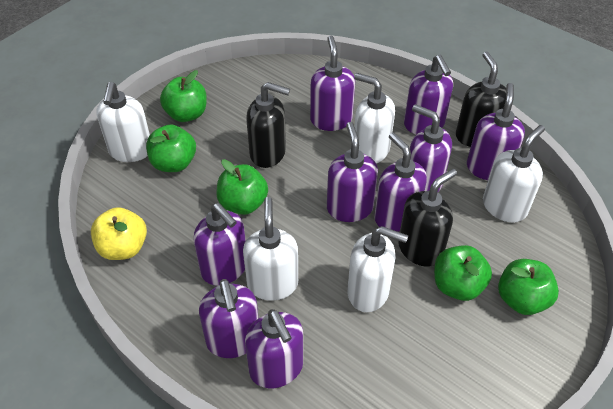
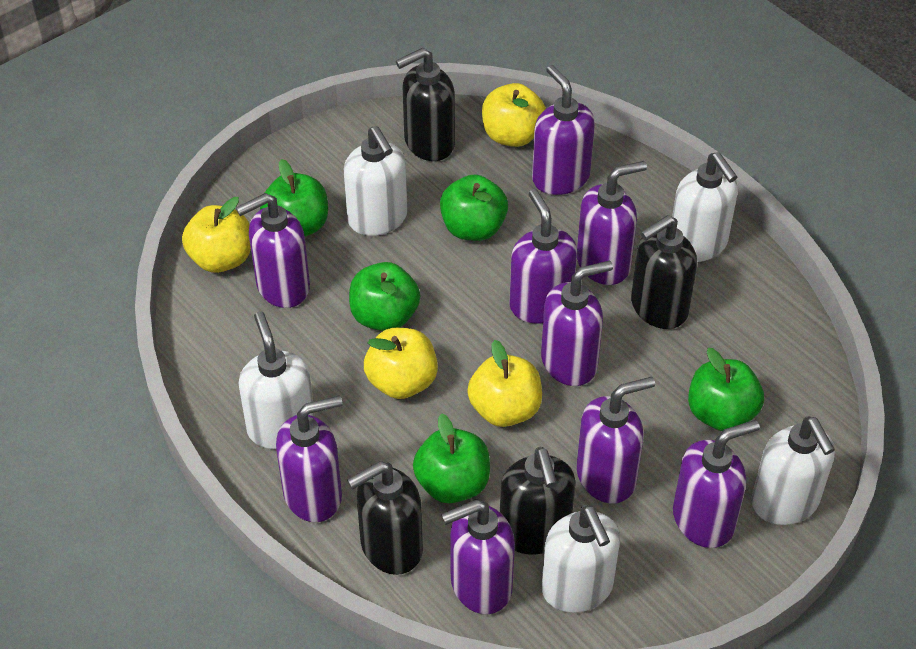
black soap dispenser: 3 -> 4
yellow apple: 1 -> 4

